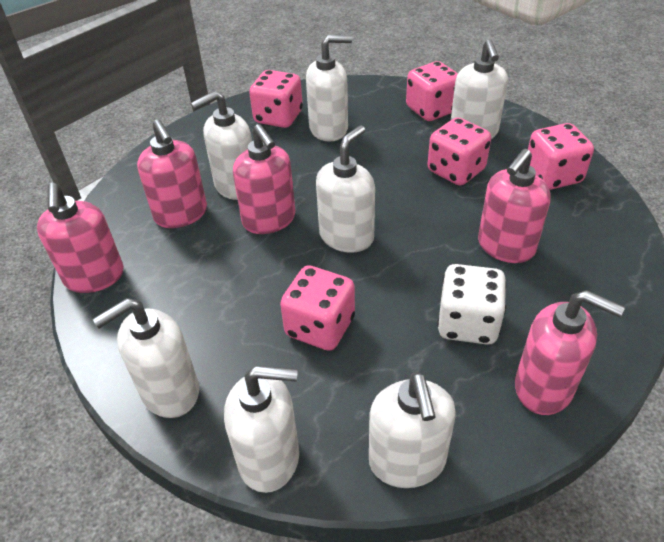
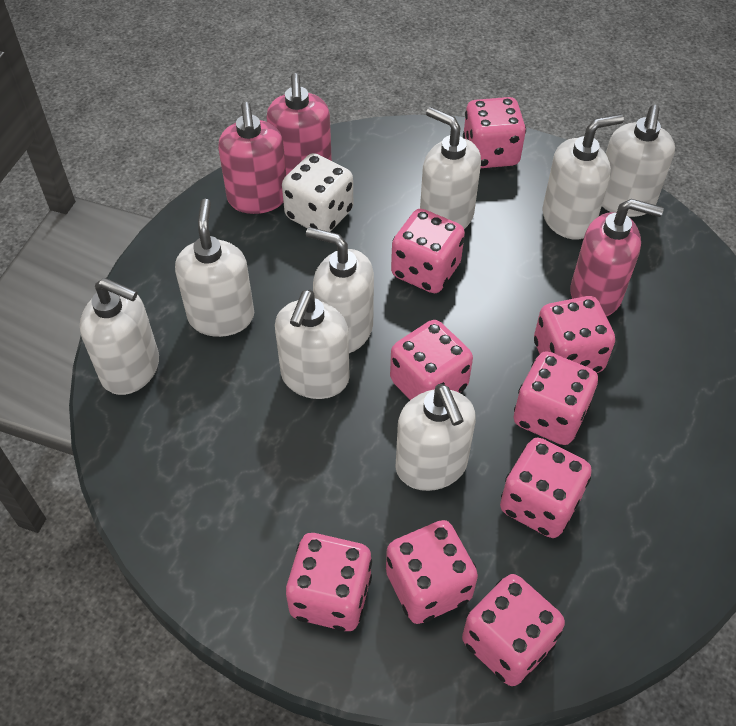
pink dice: 5 -> 9
pink soap dispenser: 5 -> 3
white soap dispenser: 7 -> 8

